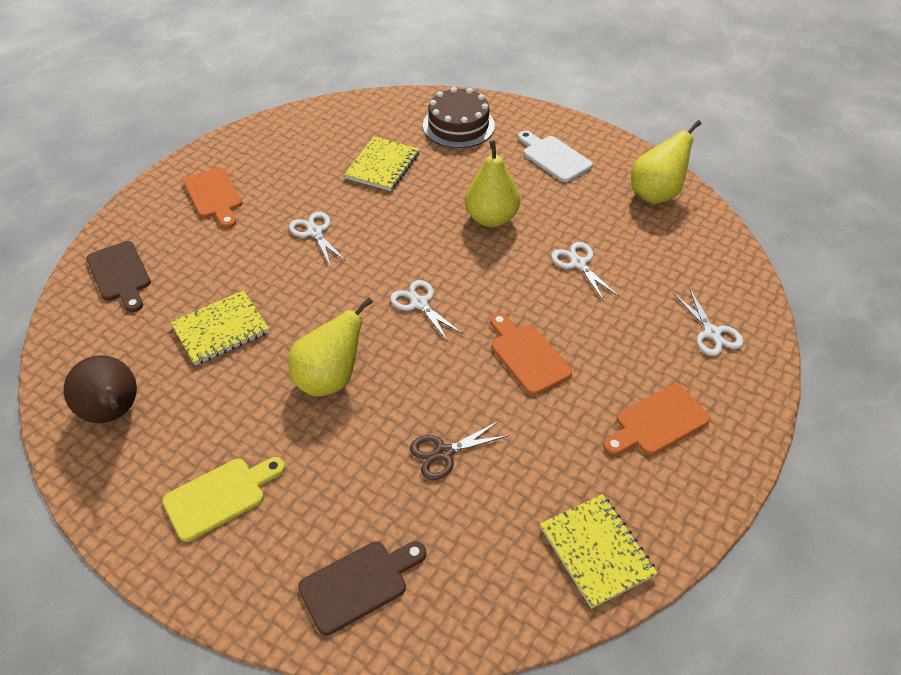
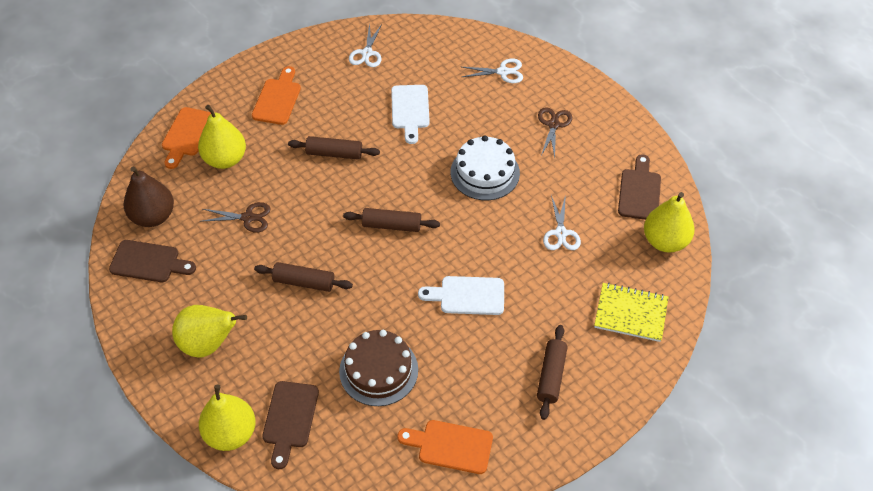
brown cutting board: 2 -> 3
brown rolling pin: 0 -> 4
brown scissors: 1 -> 2
white cake: 0 -> 1
white cutting board: 1 -> 2
white scissors: 4 -> 3
yellow cutting board: 1 -> 0
yellow notebook: 3 -> 1
yellow pear: 3 -> 4

